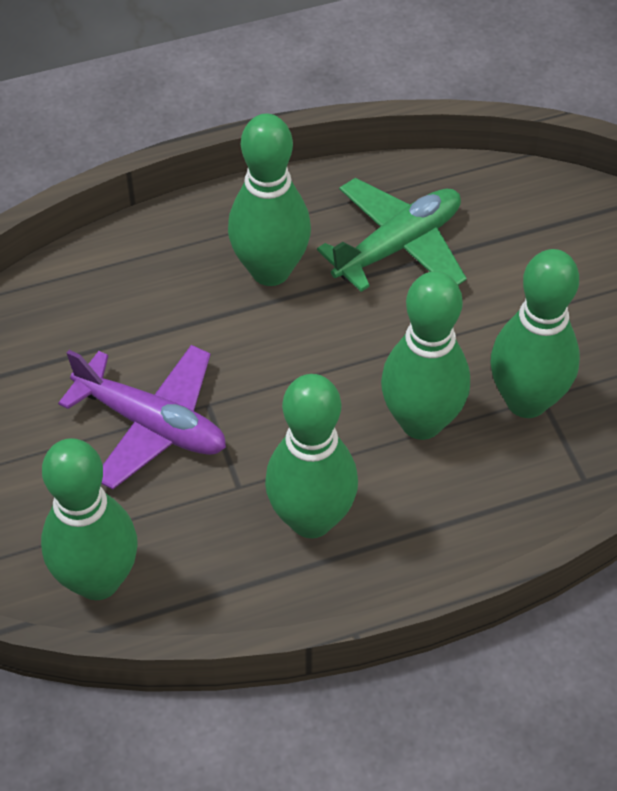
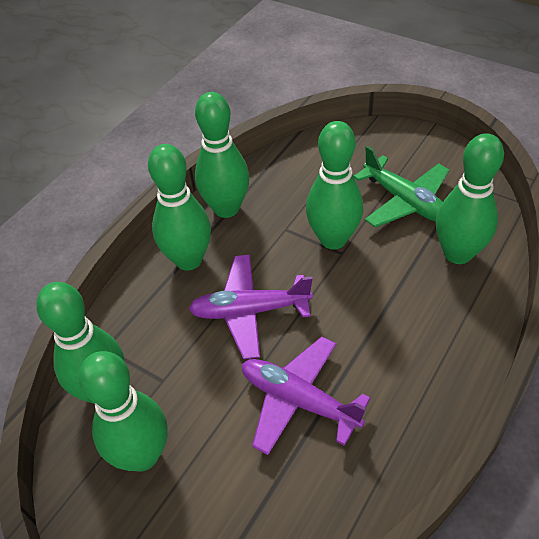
green bowling pin: 5 -> 6
purple plane: 1 -> 2

